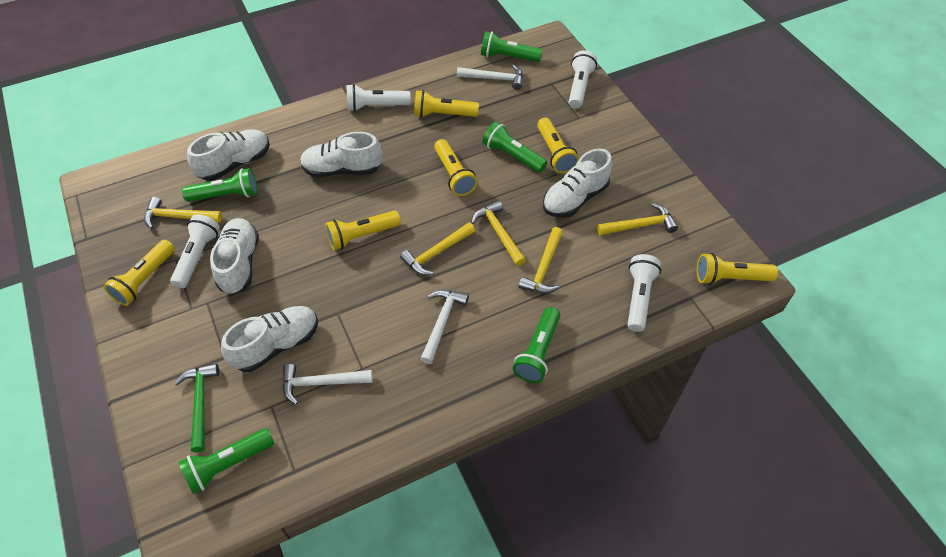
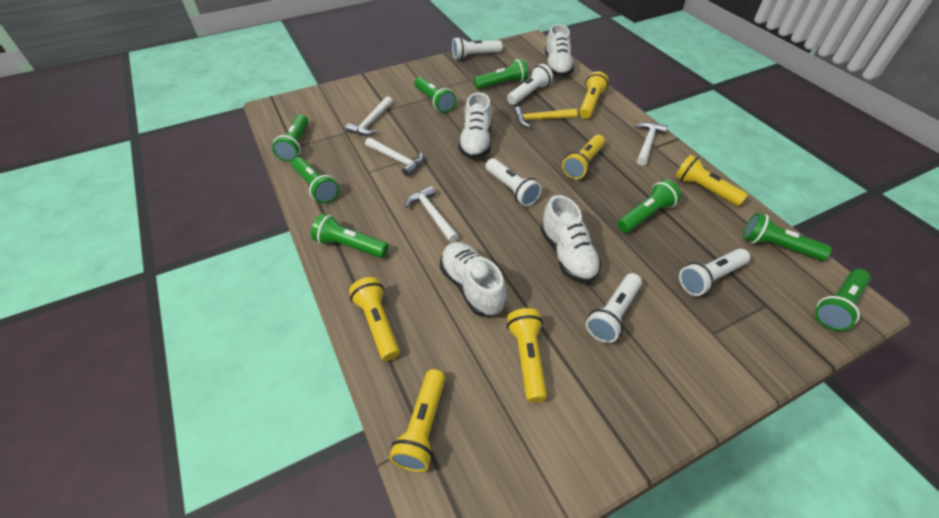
green flashlight: 5 -> 8
green hammer: 1 -> 0
white flashlight: 4 -> 5
white hammer: 3 -> 4
white shoe: 5 -> 4
yellow hammer: 5 -> 1

